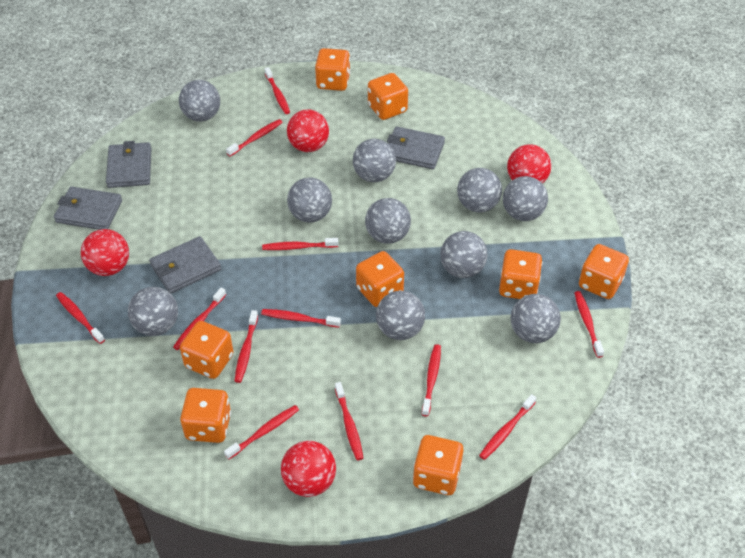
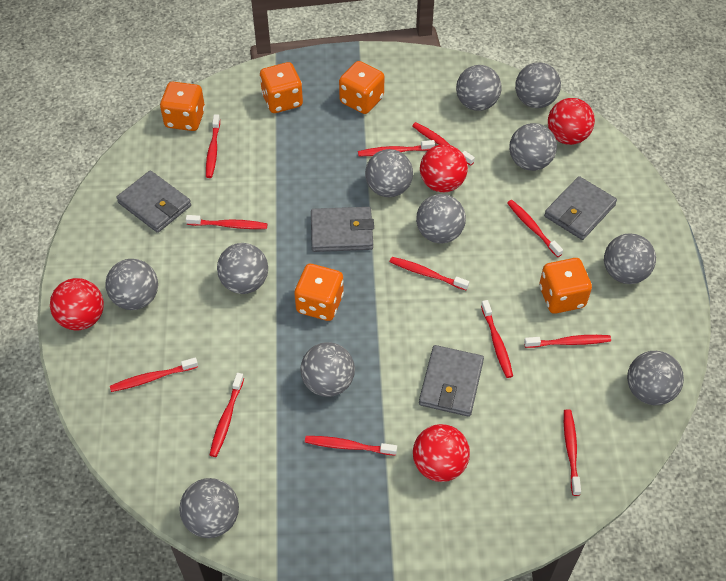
grey ball: 10 -> 11
orange dice: 8 -> 5

